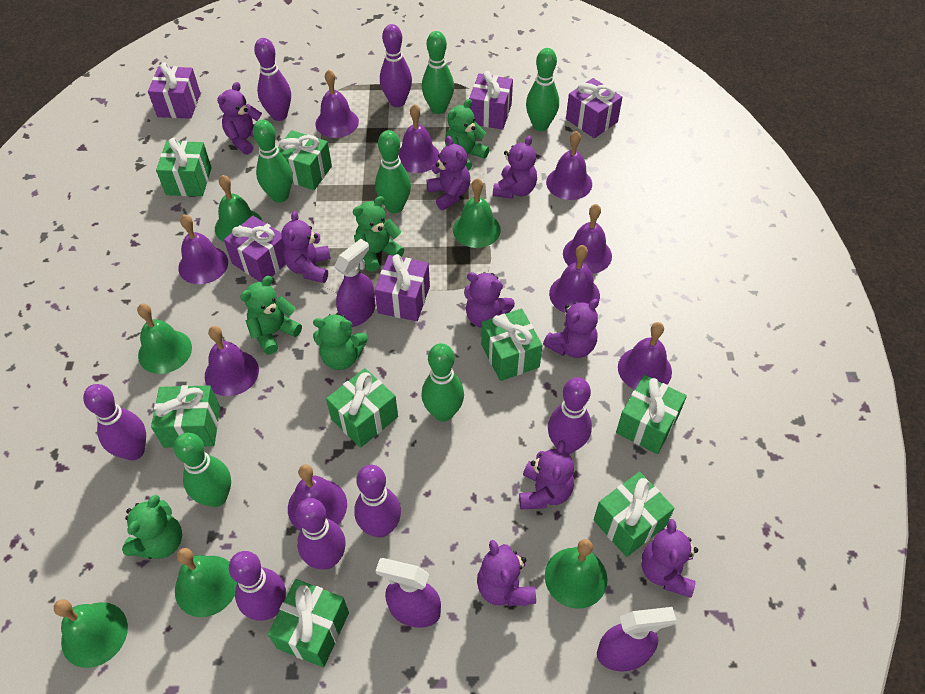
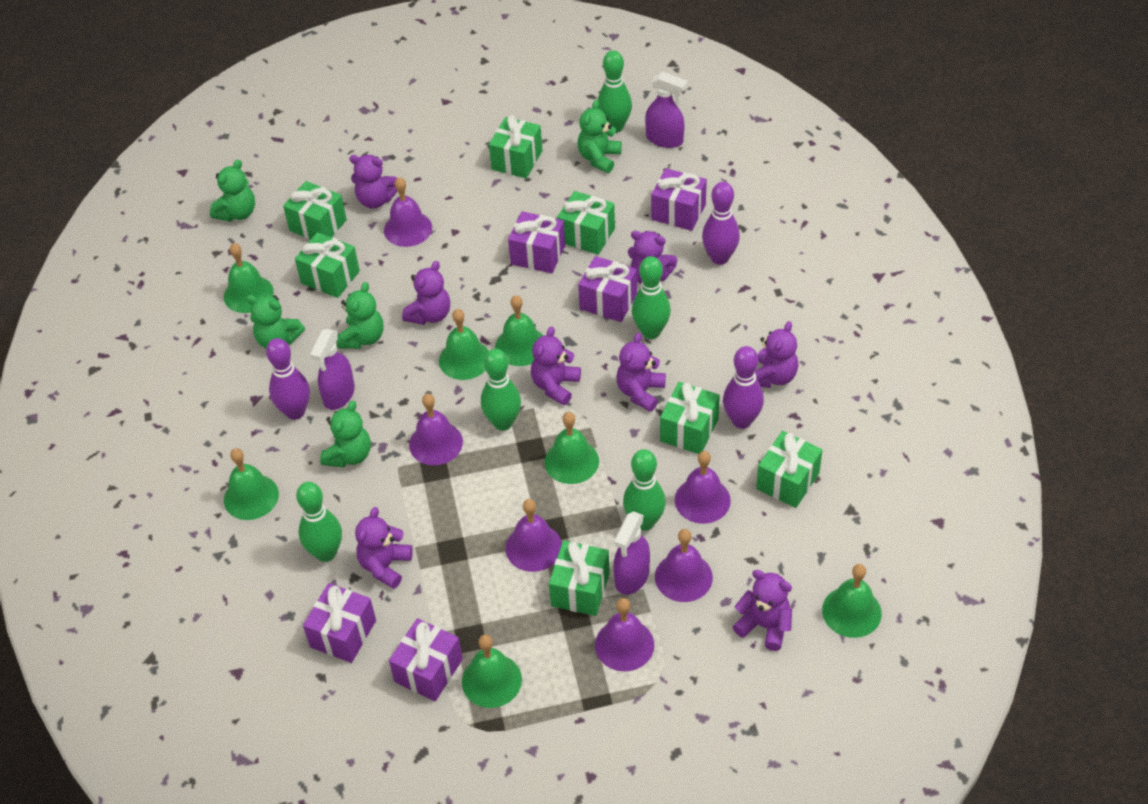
green bell: 6 -> 7
green bowling pin: 6 -> 5
green gift: 8 -> 7
purple bell: 9 -> 6
purple bowling pin: 7 -> 3
purple teddy bear: 9 -> 8

